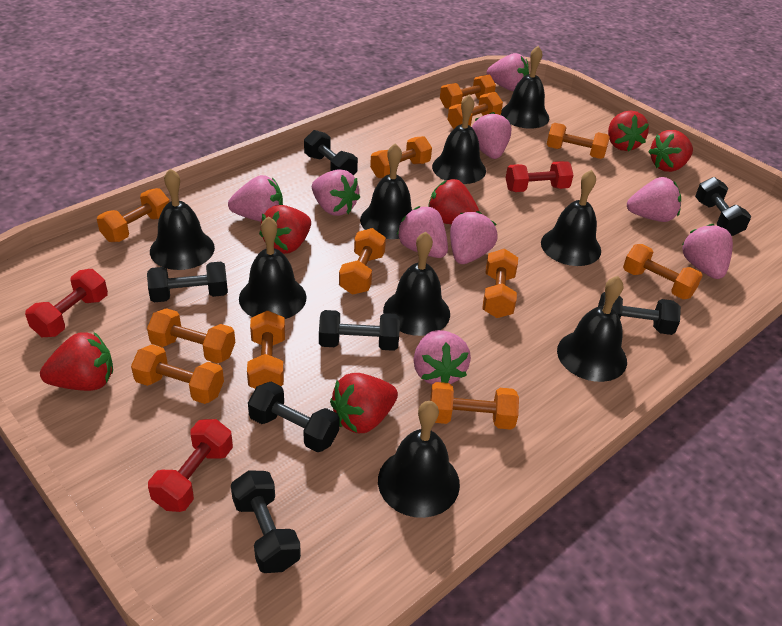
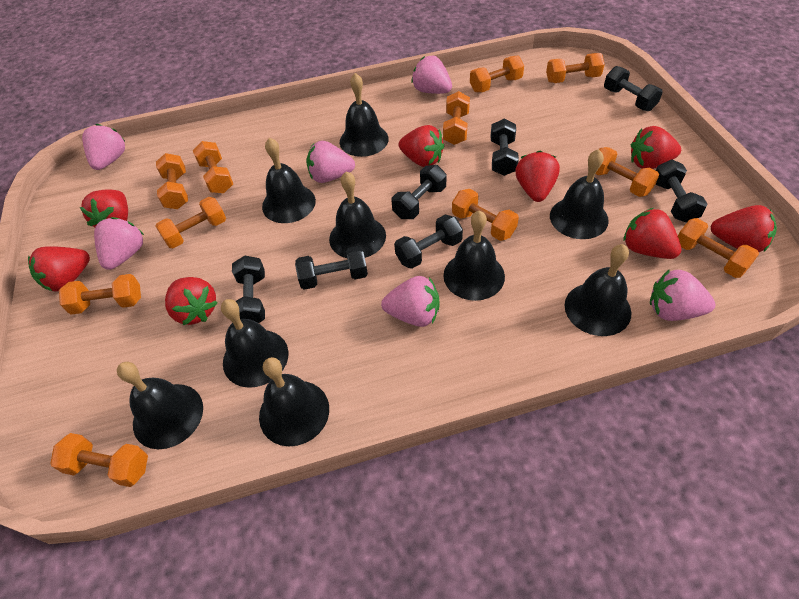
orange dumbbell: 12 -> 11
pink strawberry: 9 -> 6
red dumbbell: 3 -> 0
red strawberry: 6 -> 8

